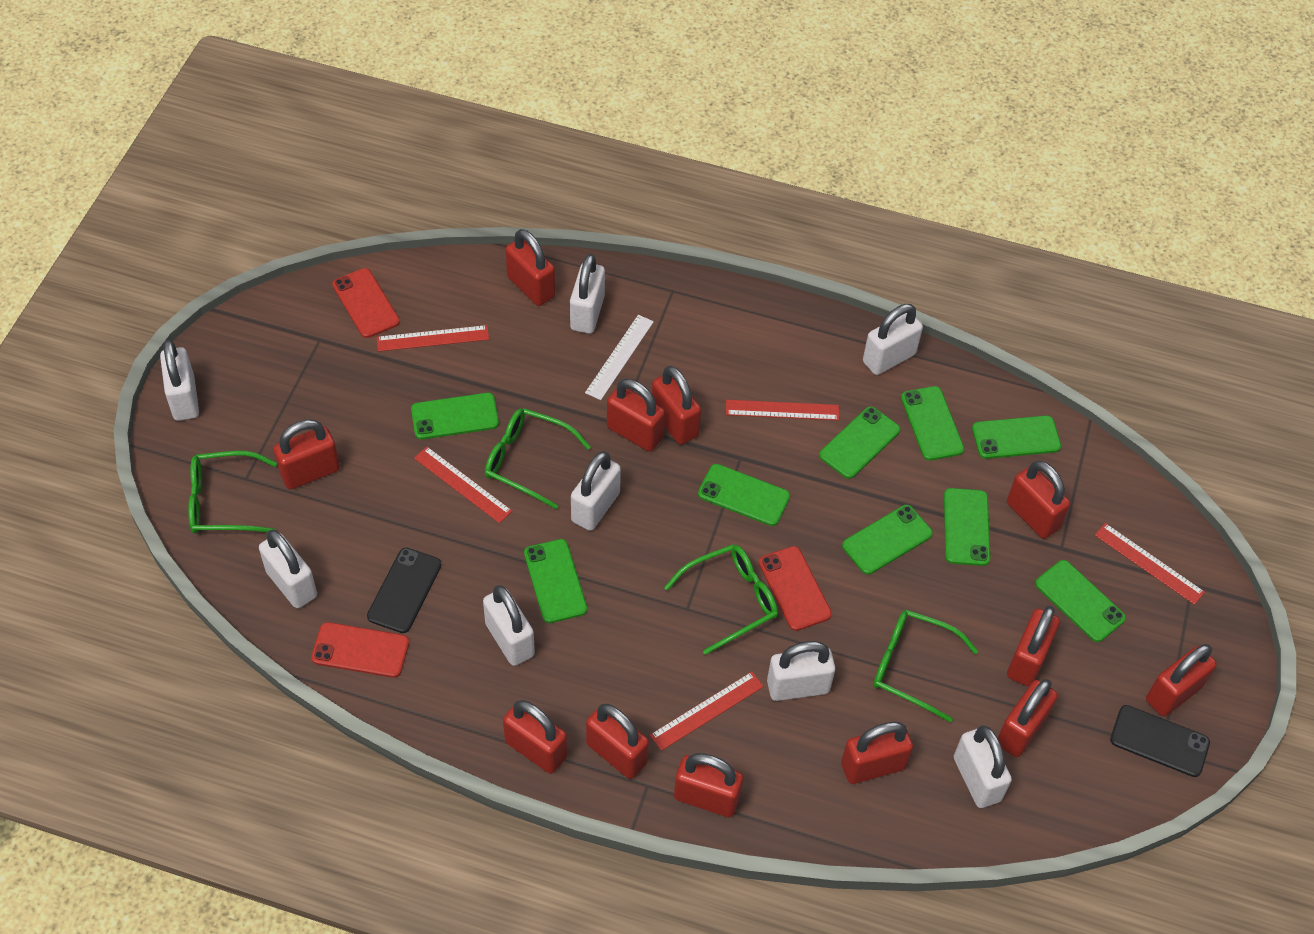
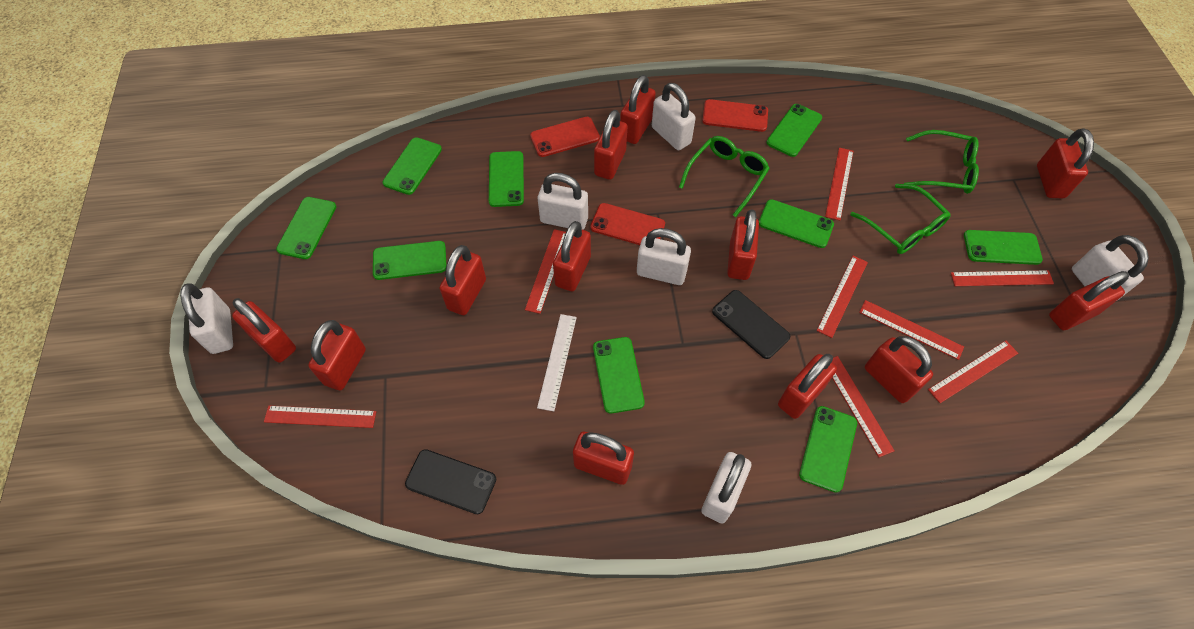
green glasses: 4 -> 3
red ruler: 5 -> 8
white padlock: 8 -> 6

